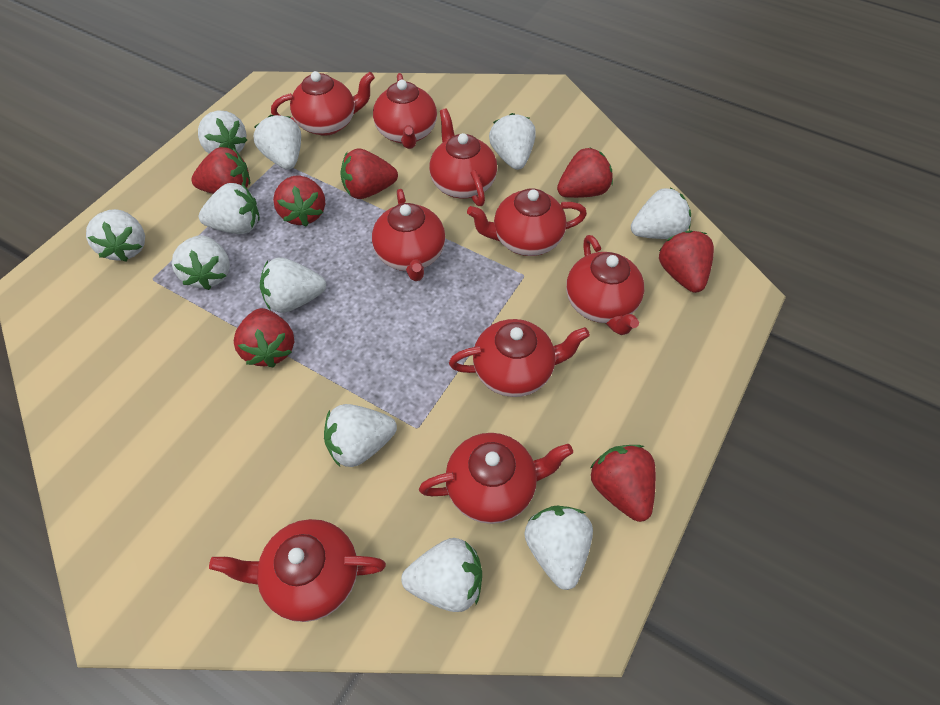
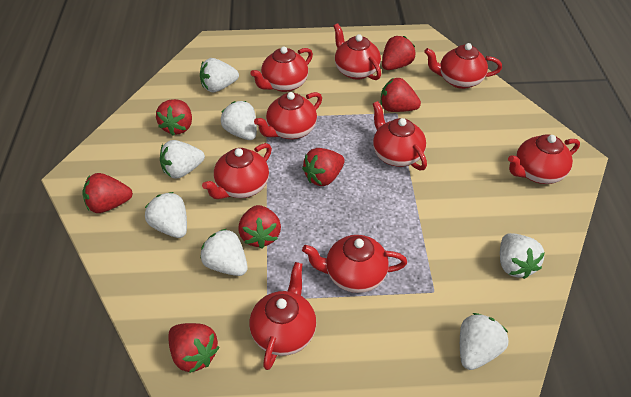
white strawberry: 11 -> 7

